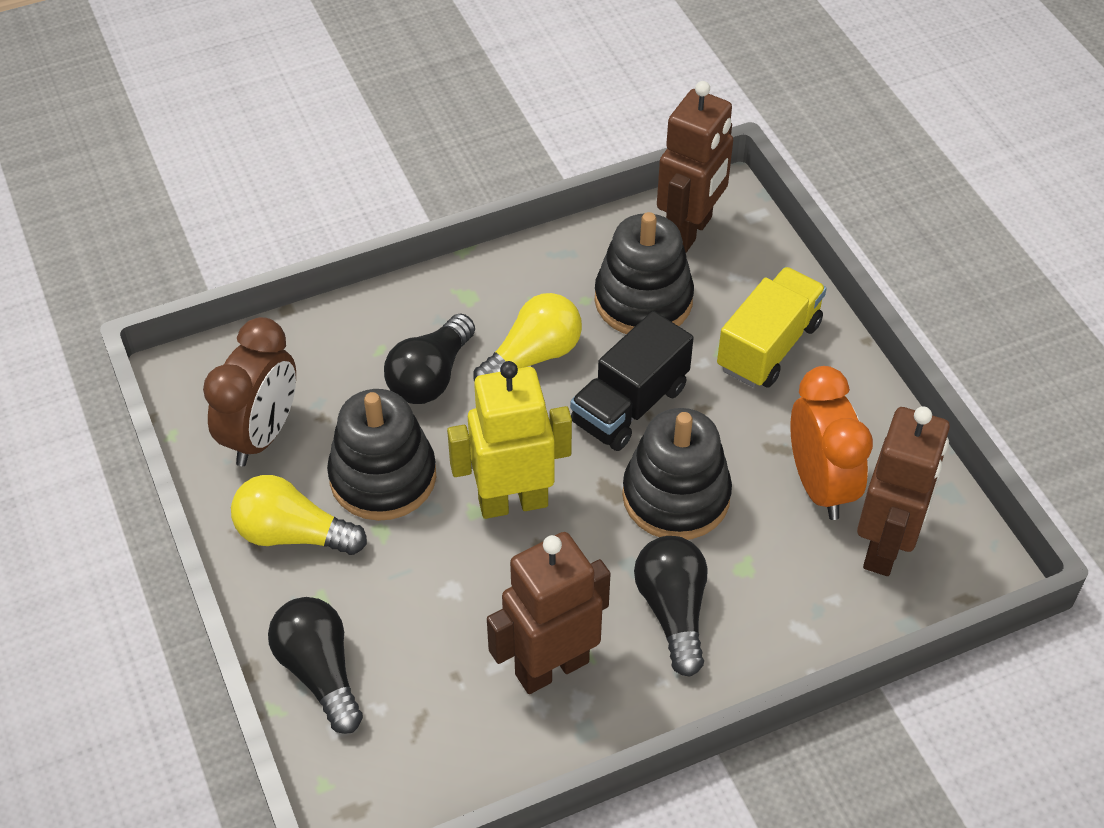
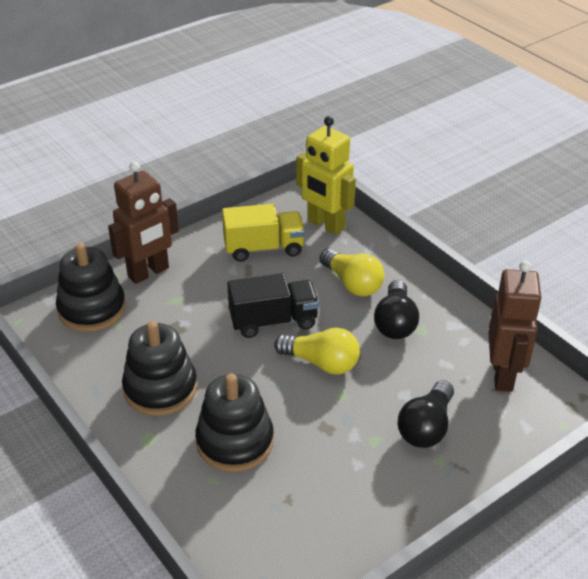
black light bulb: 3 -> 2
brown clock: 1 -> 0
brown robot: 3 -> 2
orange clock: 1 -> 0

